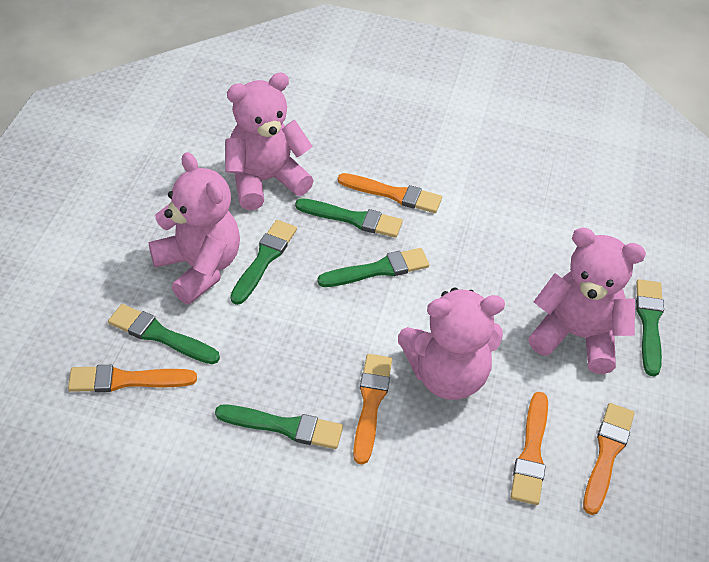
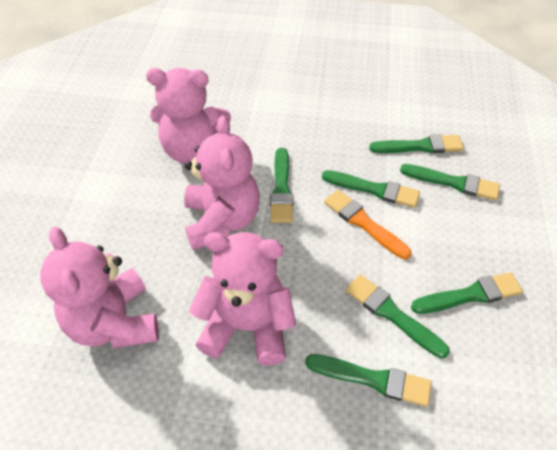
green brush: 6 -> 7
orange brush: 5 -> 1

